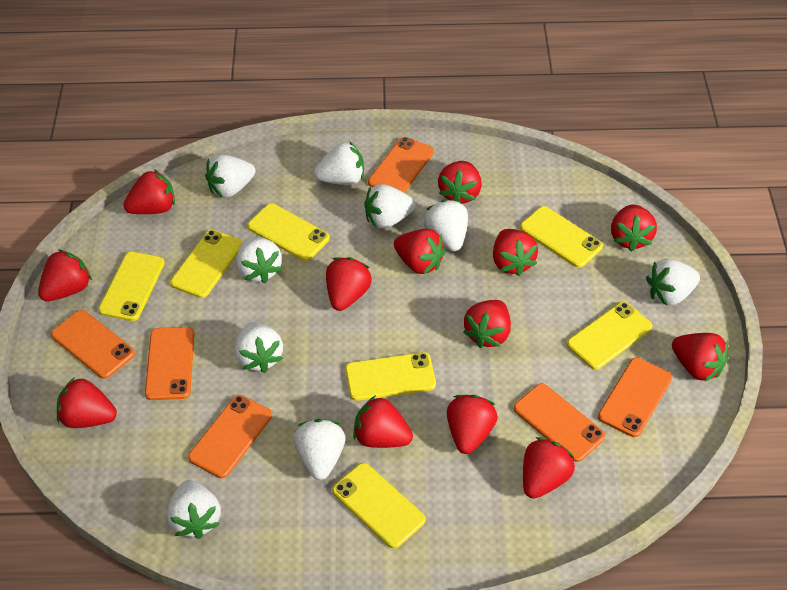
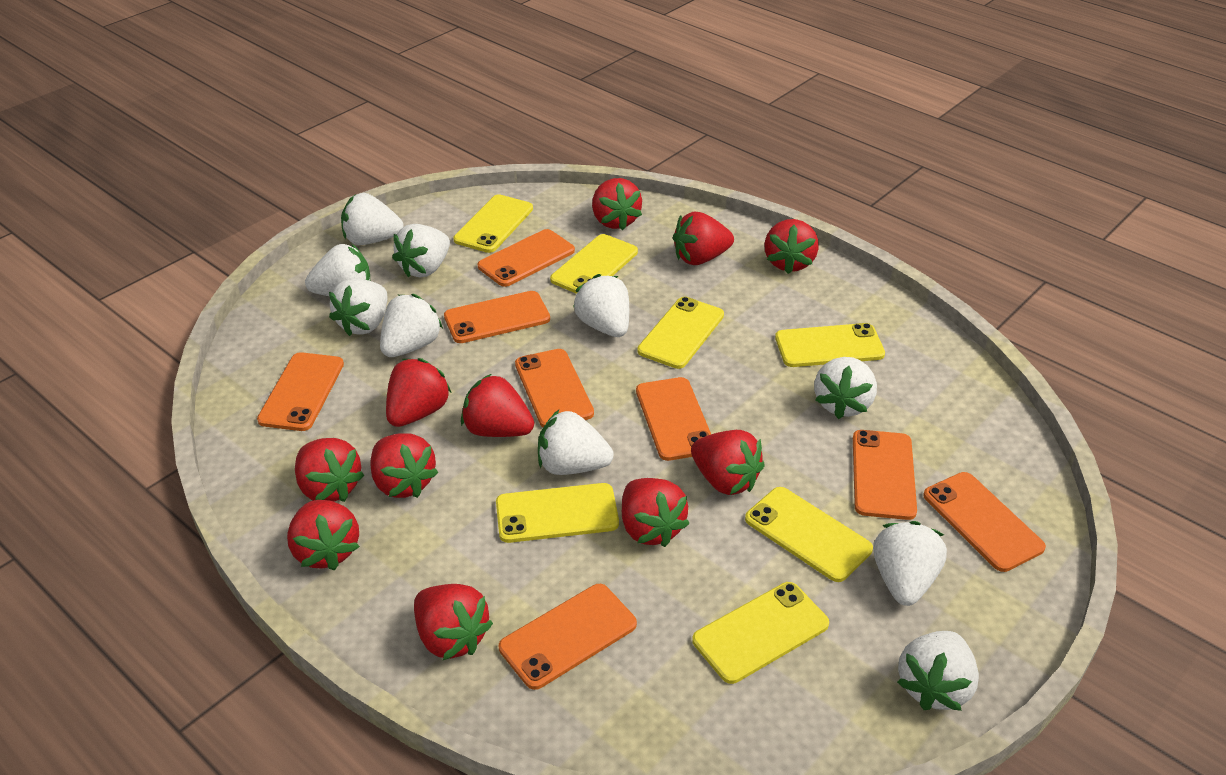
orange phone: 6 -> 8
red strawberry: 13 -> 11
white strawberry: 9 -> 10

